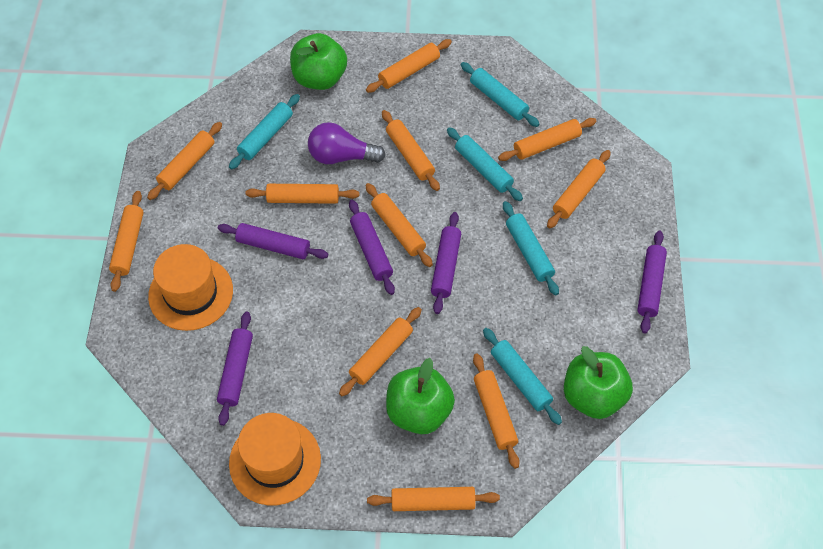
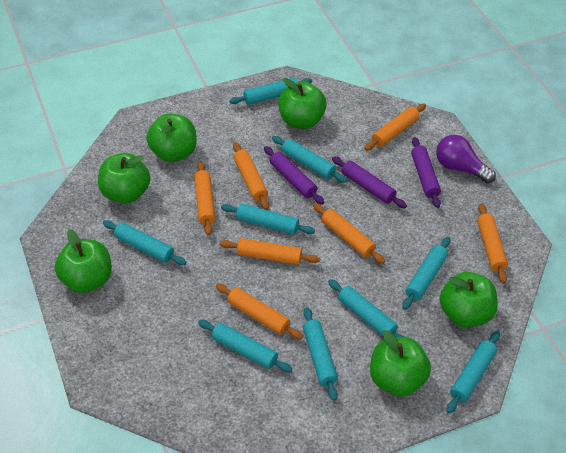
green apple: 3 -> 6
orange hat: 2 -> 0
orange rolling pin: 11 -> 7
purple rolling pin: 5 -> 3
turquoise rolling pin: 5 -> 9

